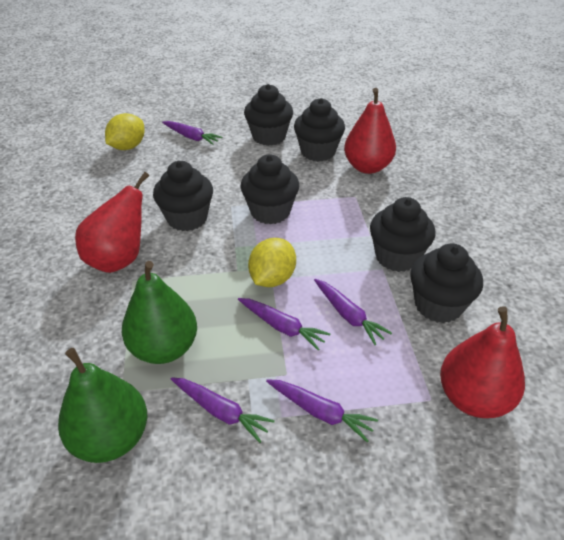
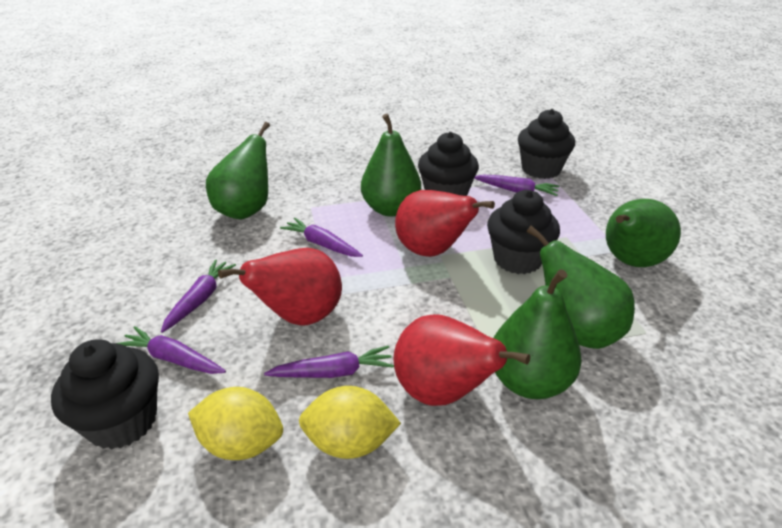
black cupcake: 6 -> 4
green pear: 2 -> 5

